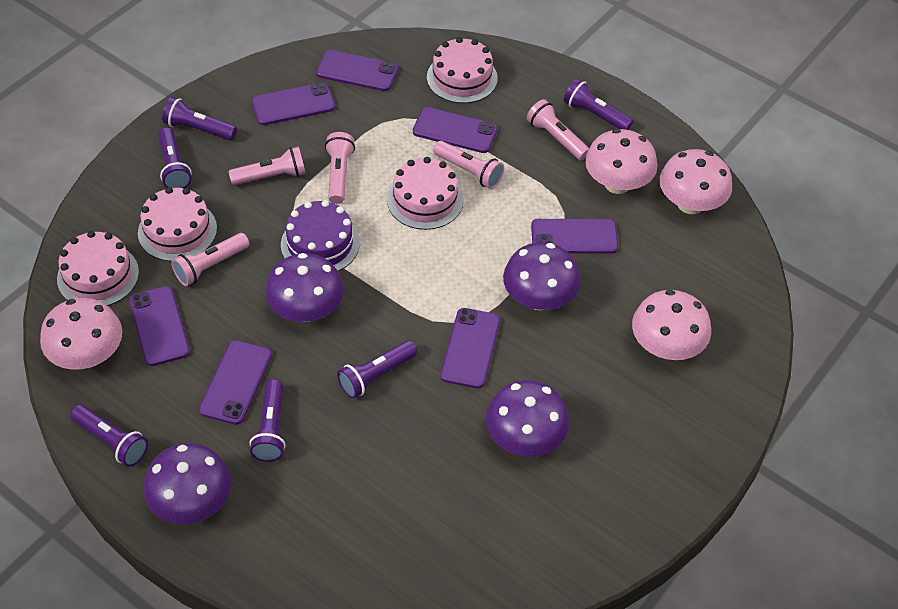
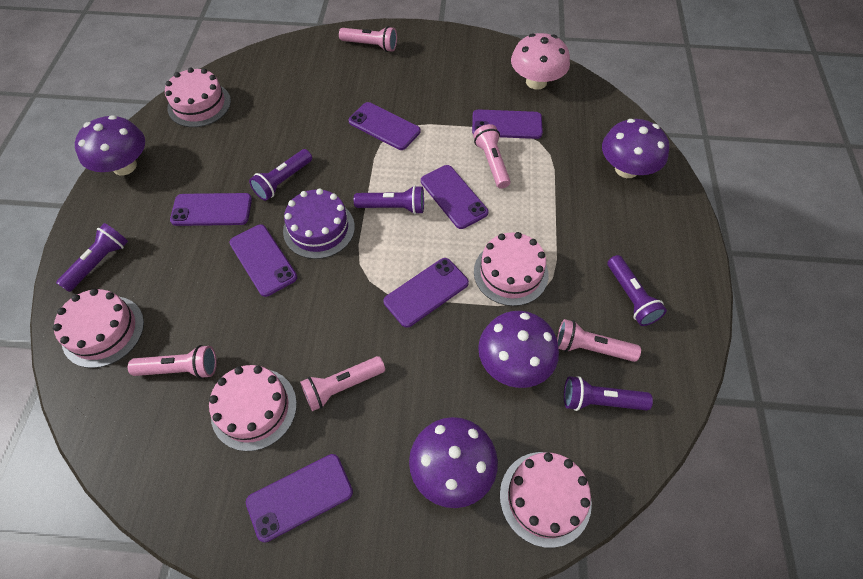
pink cake: 4 -> 5
pink mushroom: 4 -> 1
purple flashlight: 6 -> 5

